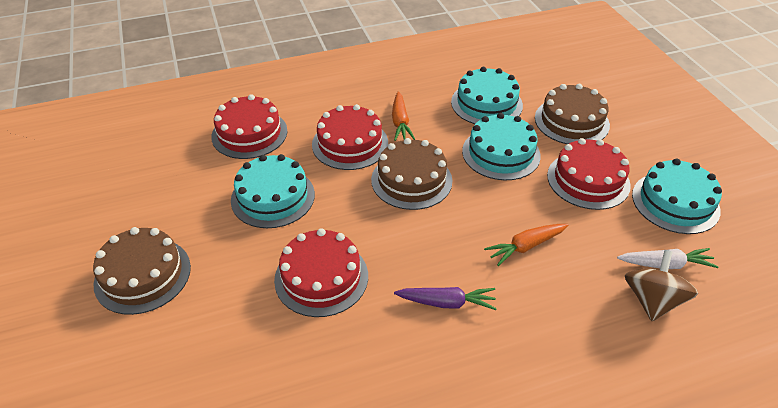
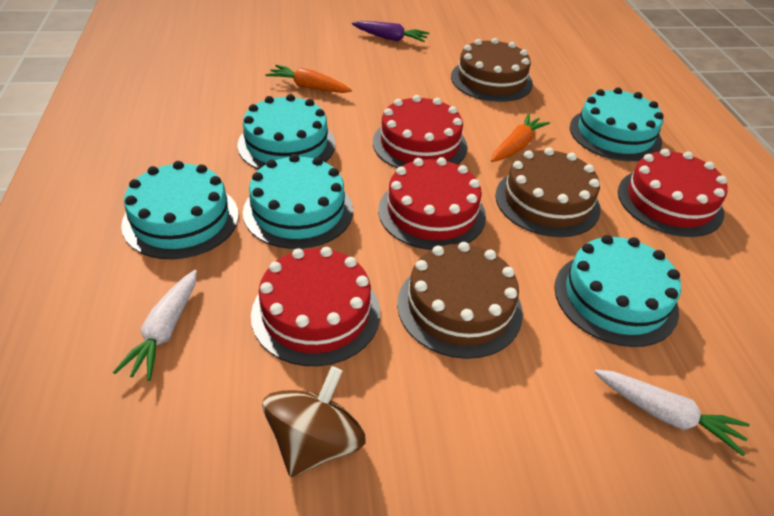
turquoise cake: 4 -> 5
white carrot: 1 -> 2

